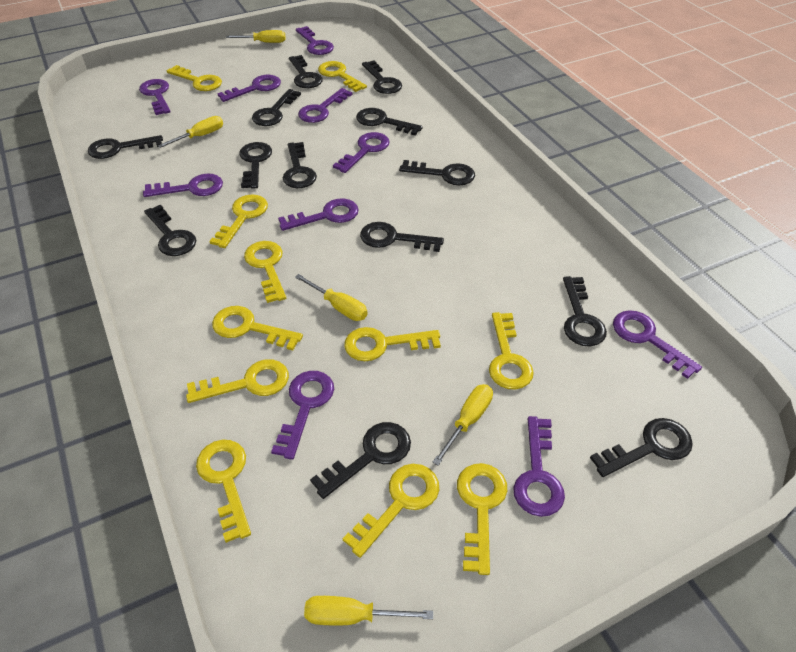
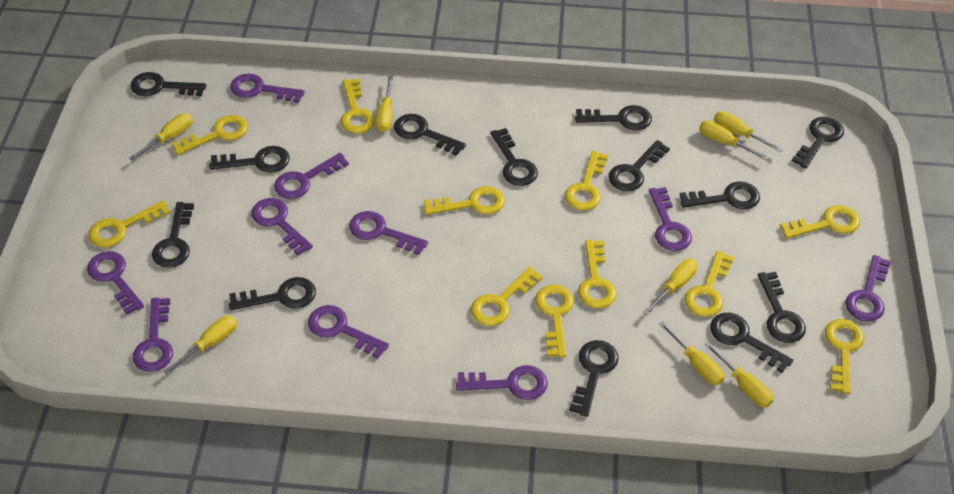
yellow screwdriver: 5 -> 8

